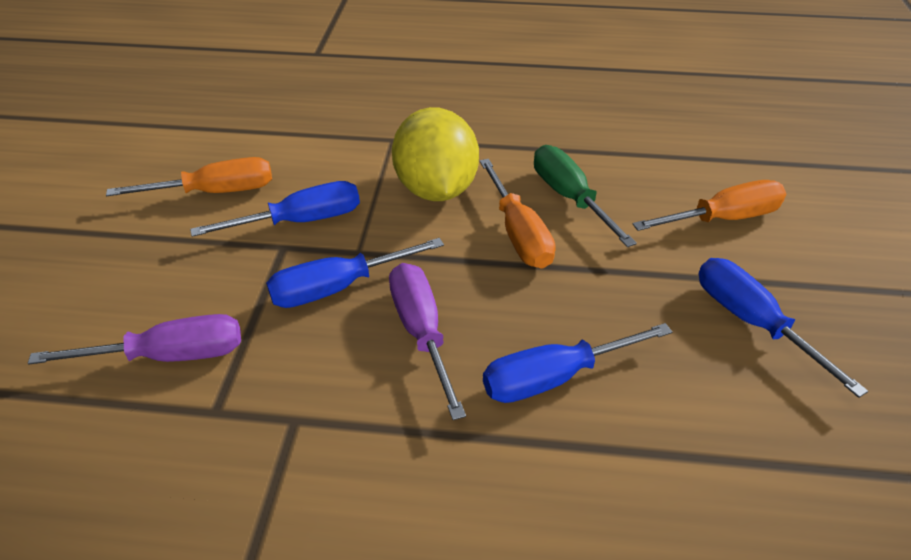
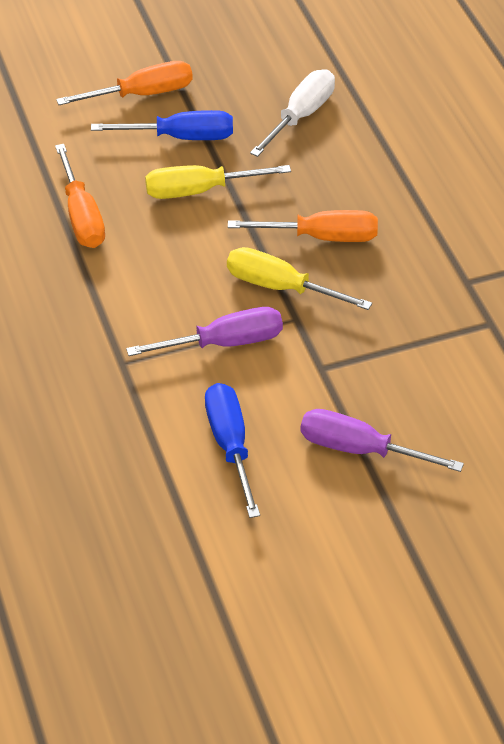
blue screwdriver: 4 -> 2
green screwdriver: 1 -> 0
white screwdriver: 0 -> 1
yellow lemon: 1 -> 0
yellow screwdriver: 0 -> 2

